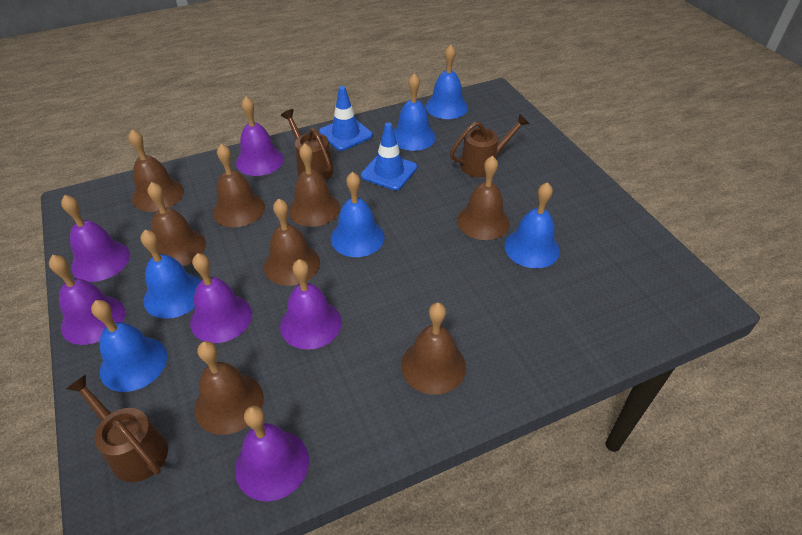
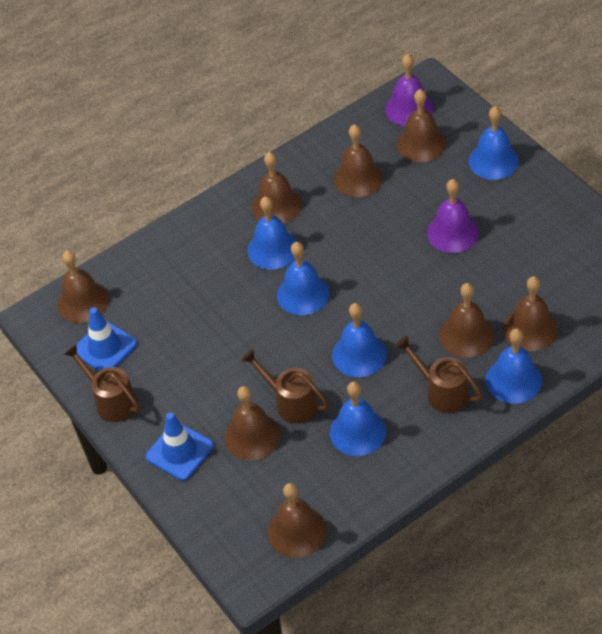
purple bell: 6 -> 2

